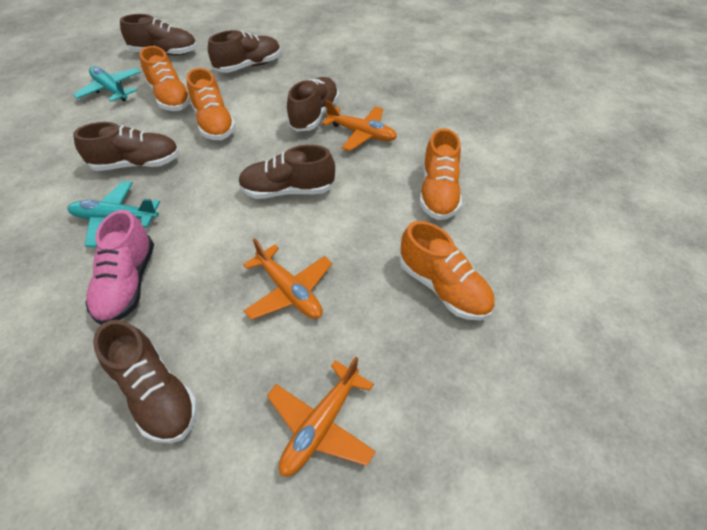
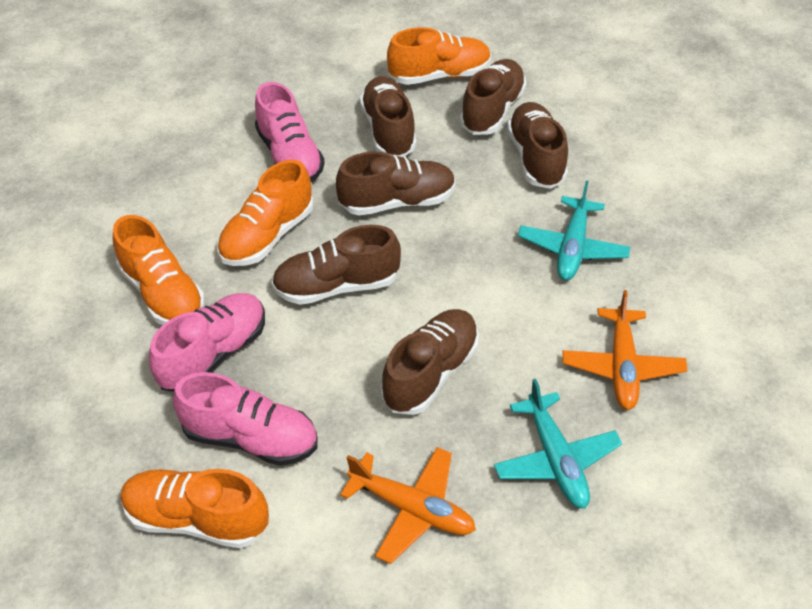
orange plane: 3 -> 2
pink shoe: 1 -> 3

